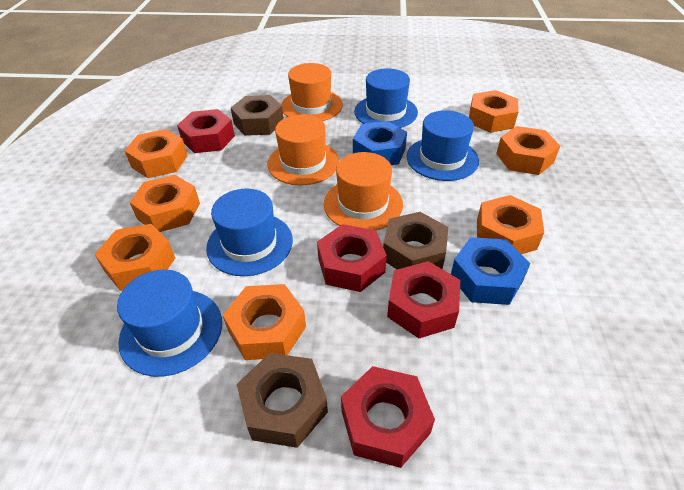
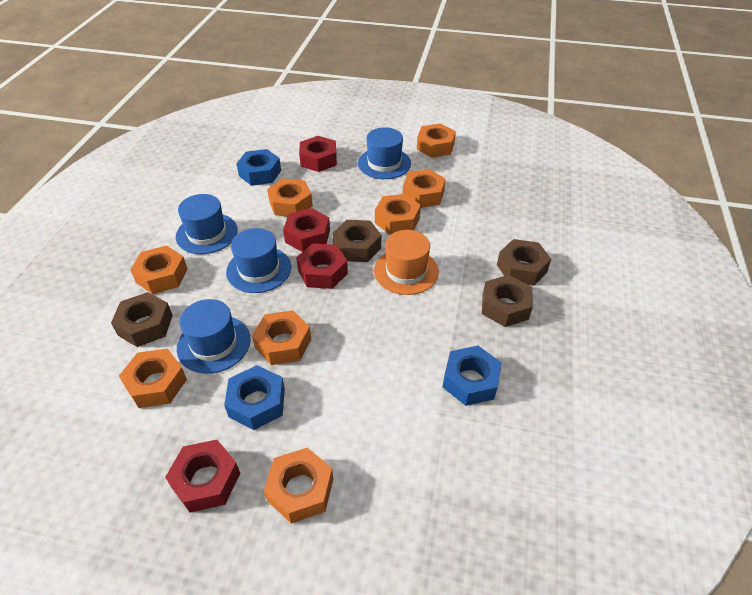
blue nut: 2 -> 3
brown nut: 3 -> 4
orange hat: 3 -> 1
orange nut: 7 -> 8

